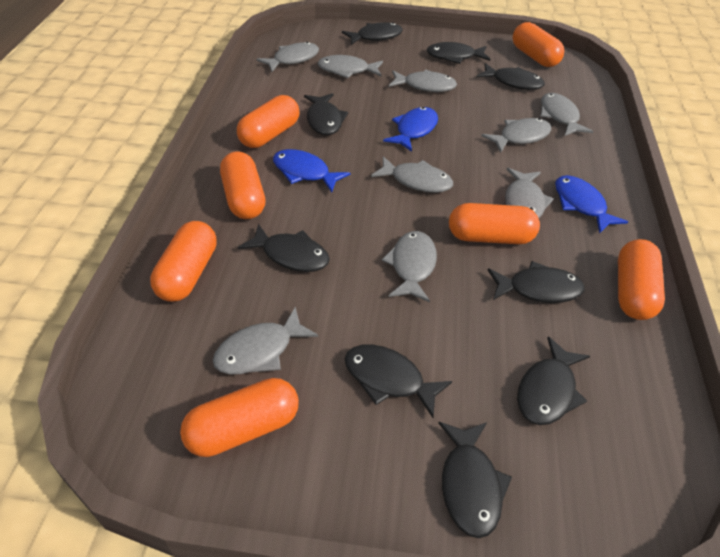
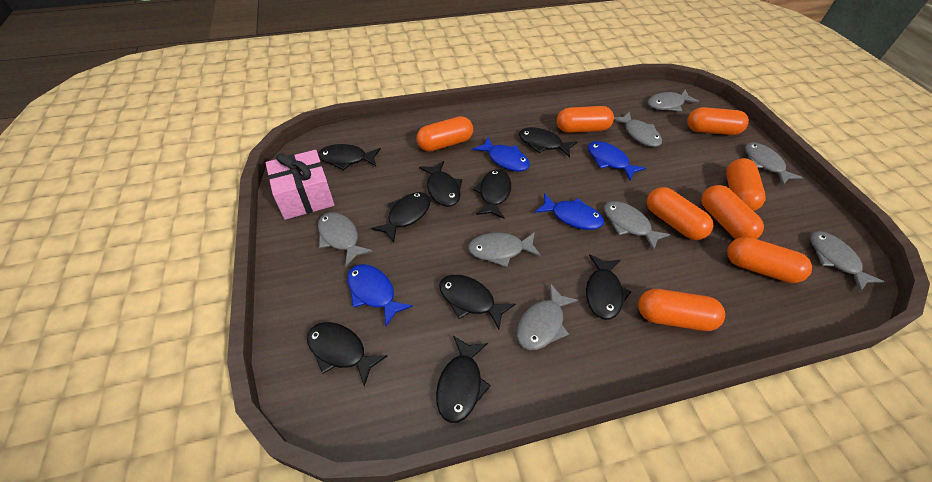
blue fish: 3 -> 4
grey fish: 9 -> 8
orange capsule: 7 -> 8
pink gift: 0 -> 1

